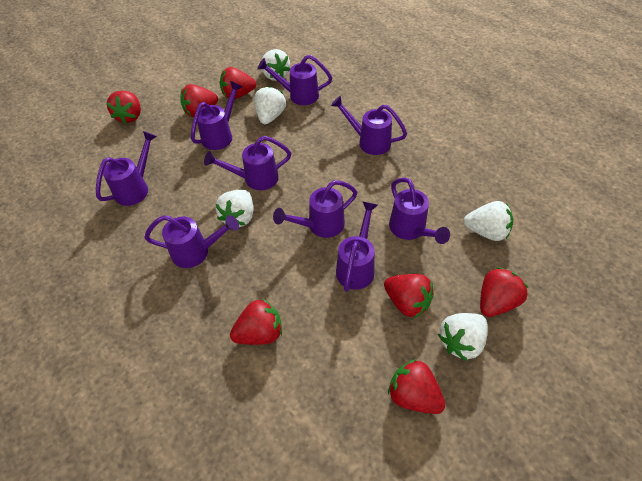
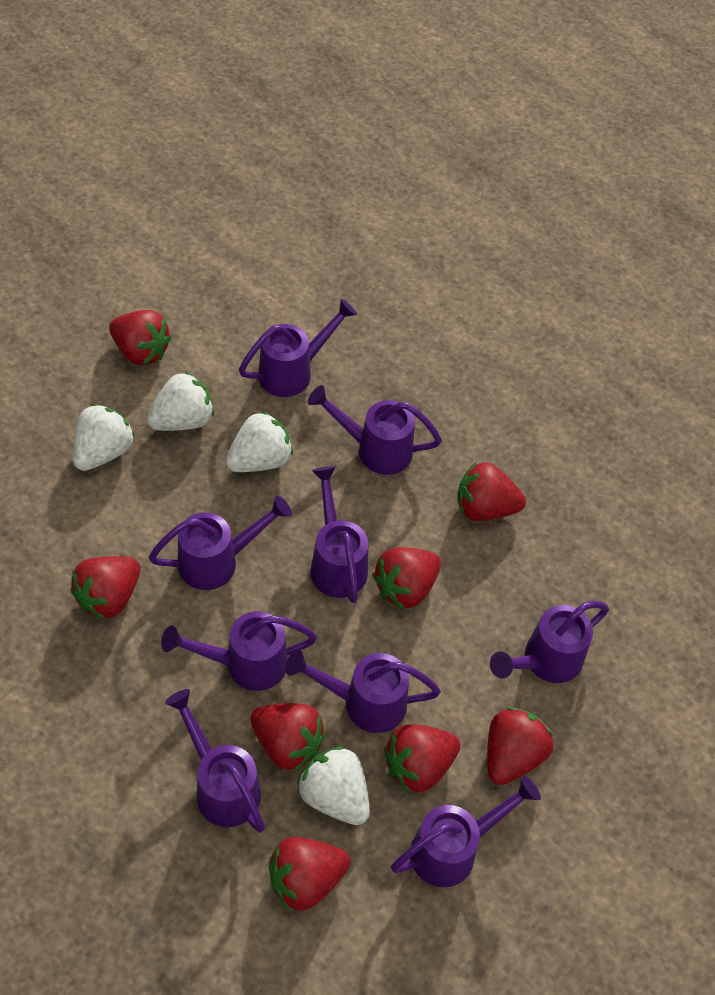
red strawberry: 7 -> 8
white strawberry: 5 -> 4

